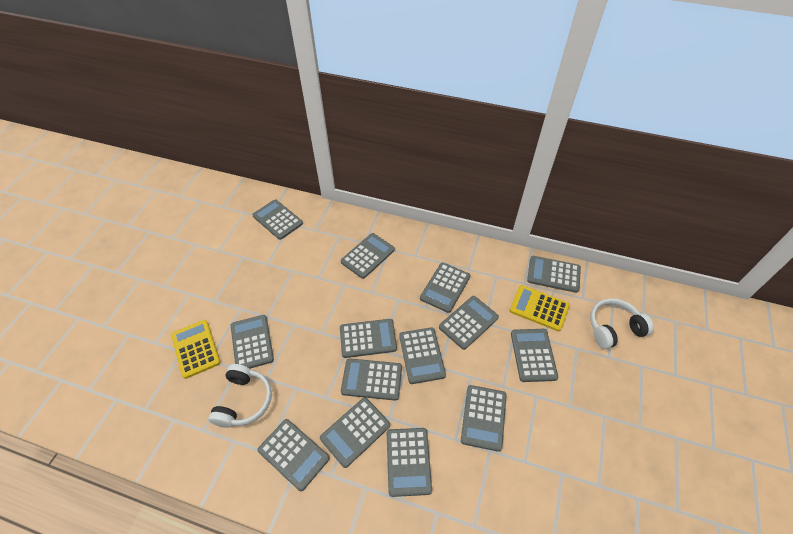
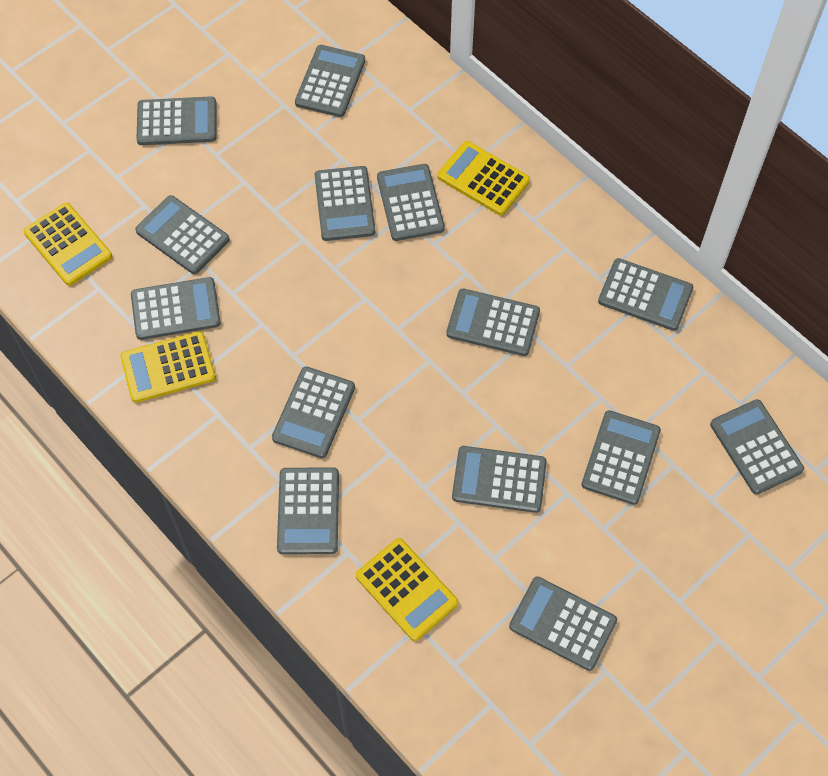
white headphones: 2 -> 0
yellow calculator: 2 -> 4

